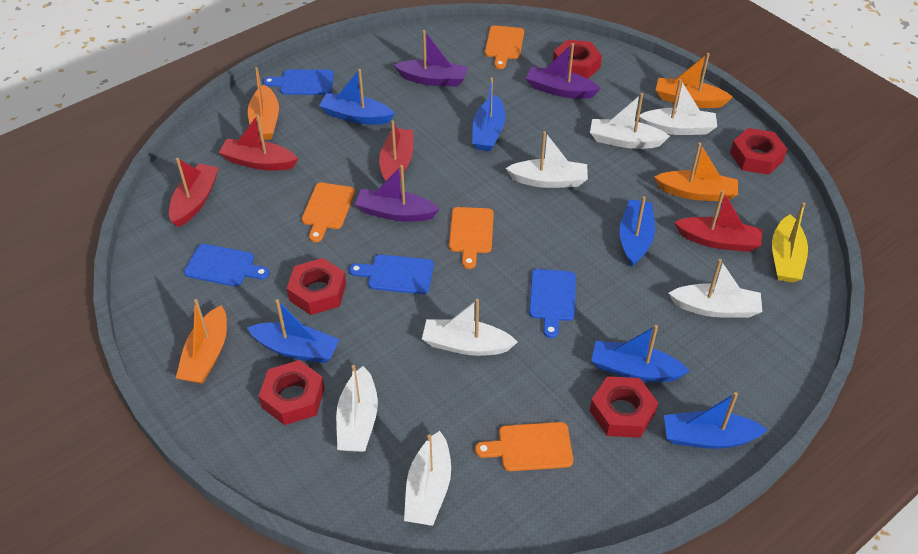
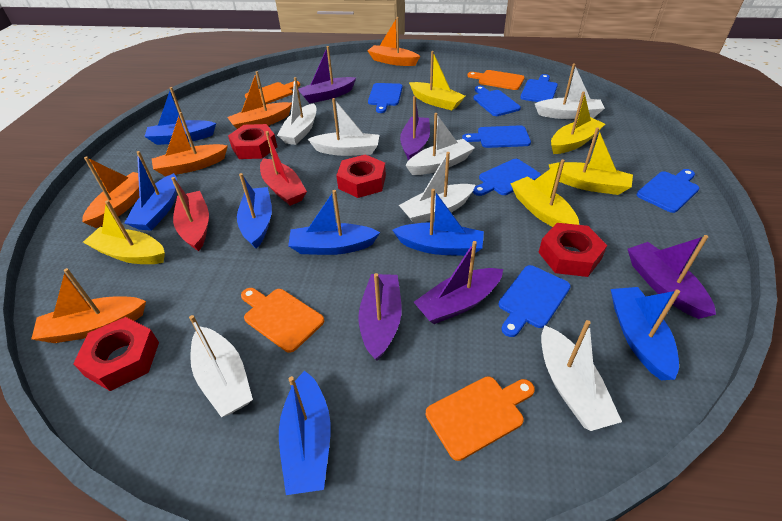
blue boat: 6 -> 7
blue cutting board: 4 -> 7
orange boat: 4 -> 5
purple boat: 3 -> 5
red boat: 4 -> 2
red nut: 5 -> 4
yellow boat: 1 -> 5

